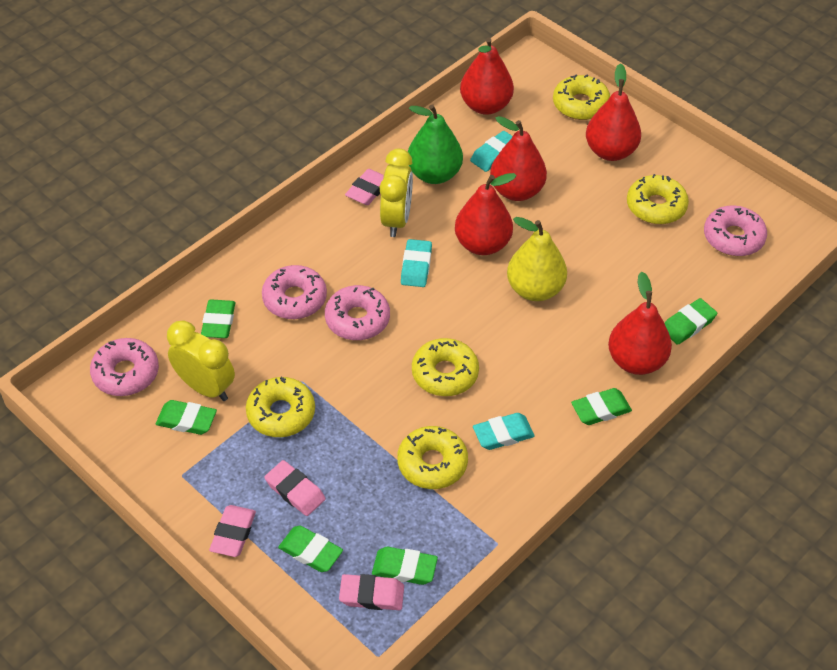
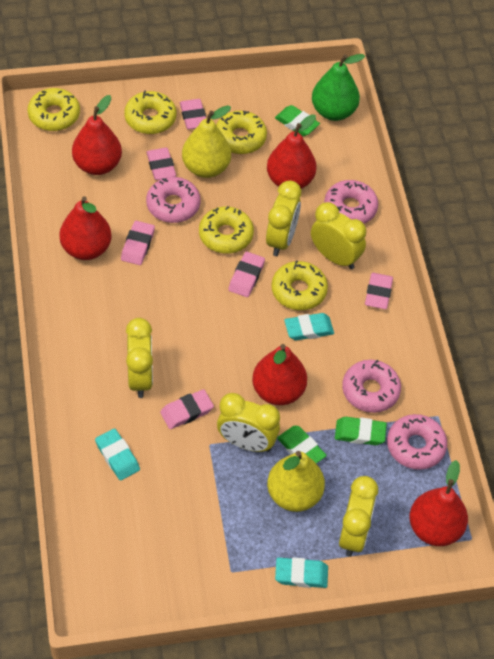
green eraser: 6 -> 3
pink eraser: 4 -> 6
yellow clock: 2 -> 5
yellow pear: 1 -> 2

